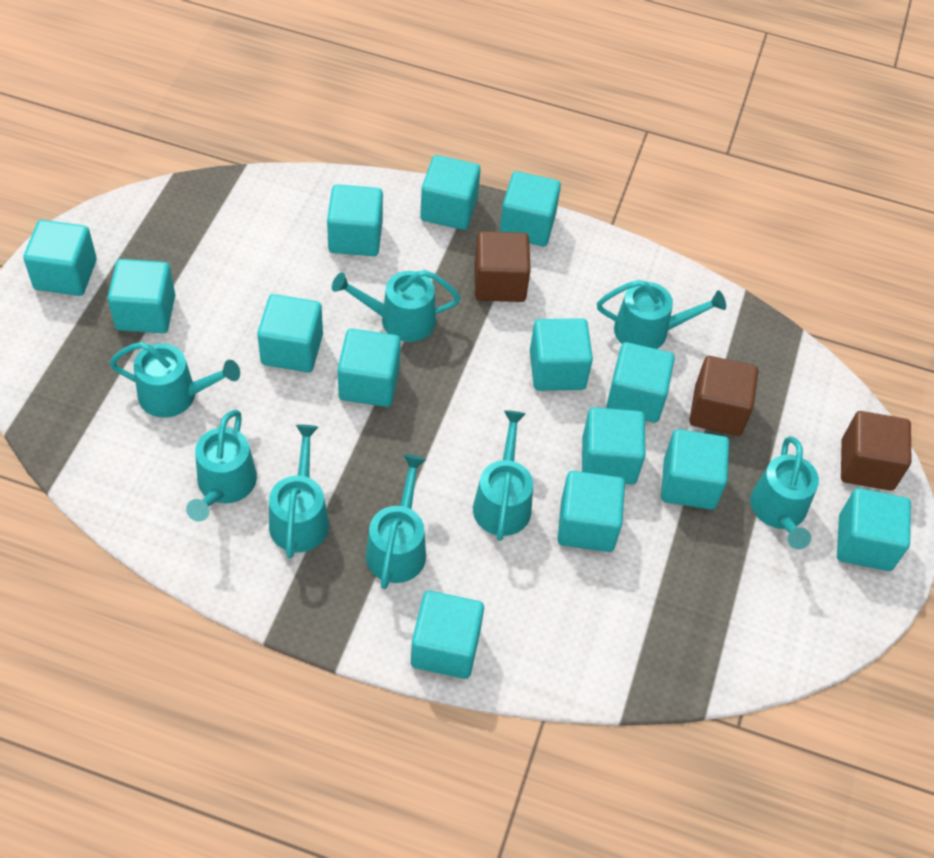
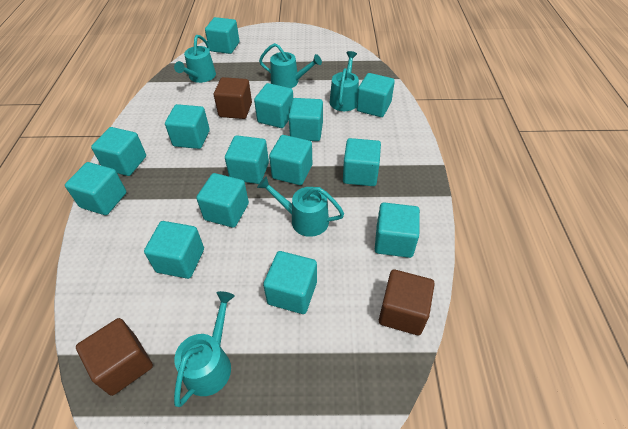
turquoise watering can: 8 -> 5

